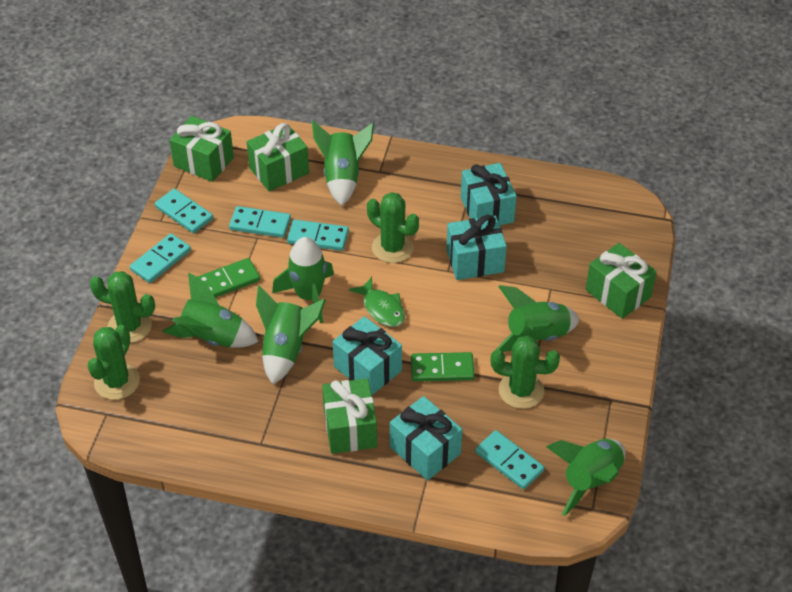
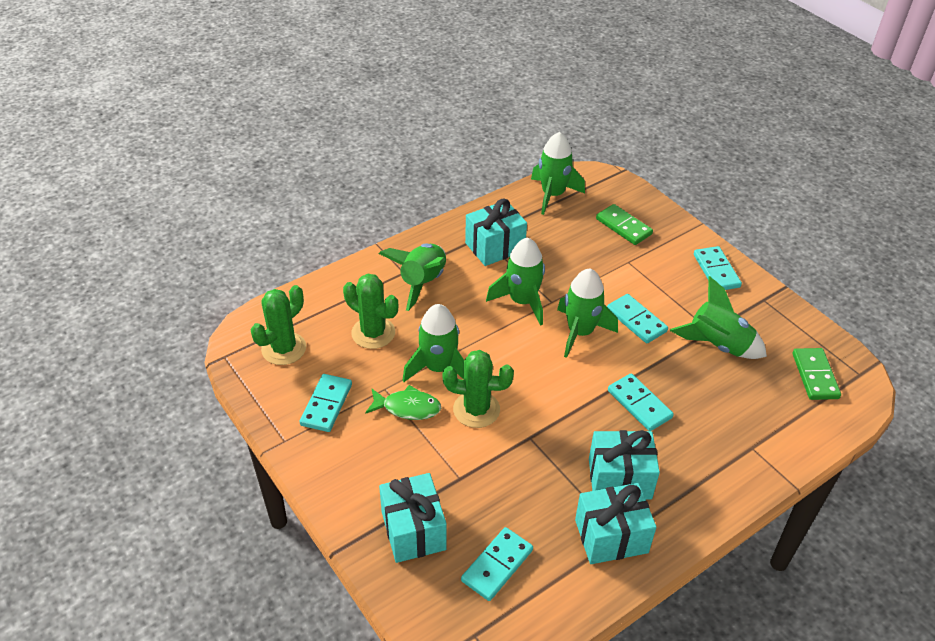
green cactus: 4 -> 3
green gift: 4 -> 0

